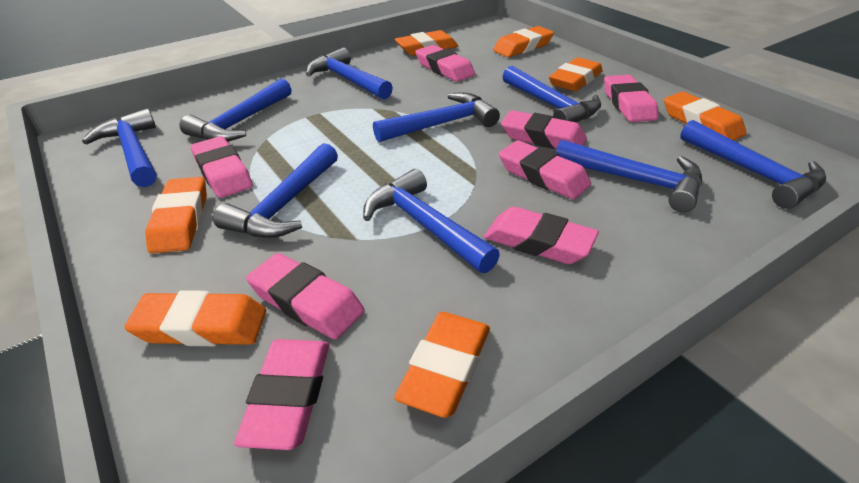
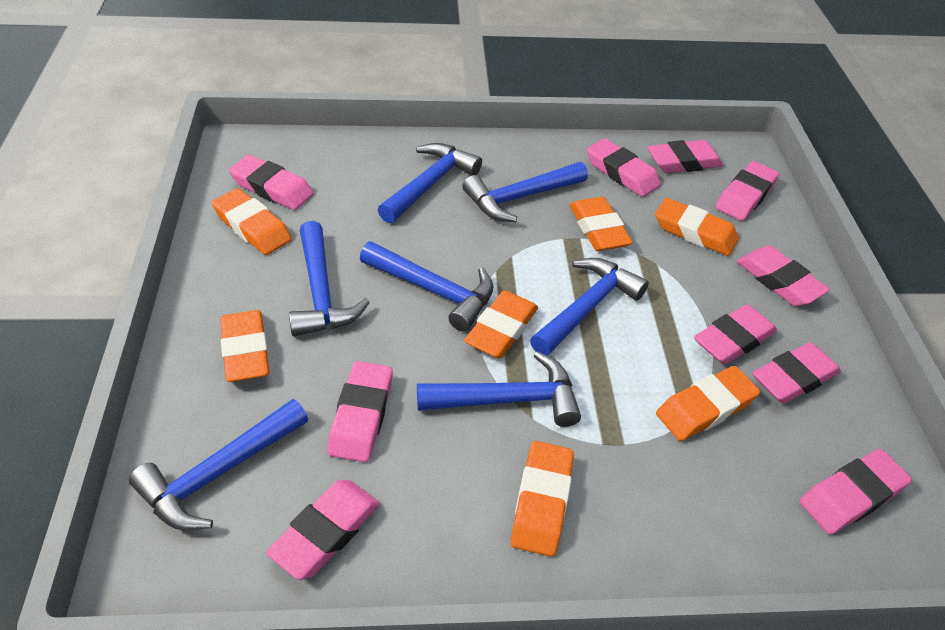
blue hammer: 9 -> 7
pink eraser: 8 -> 10

